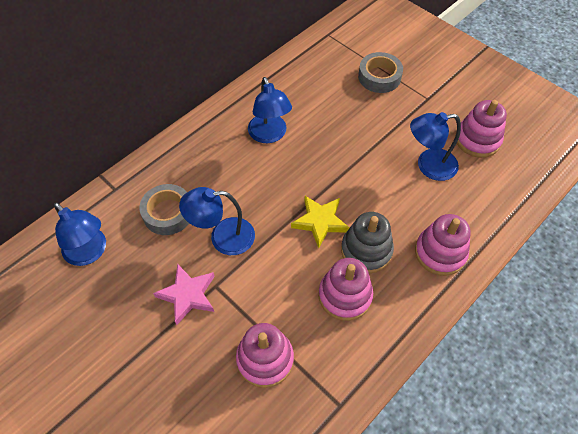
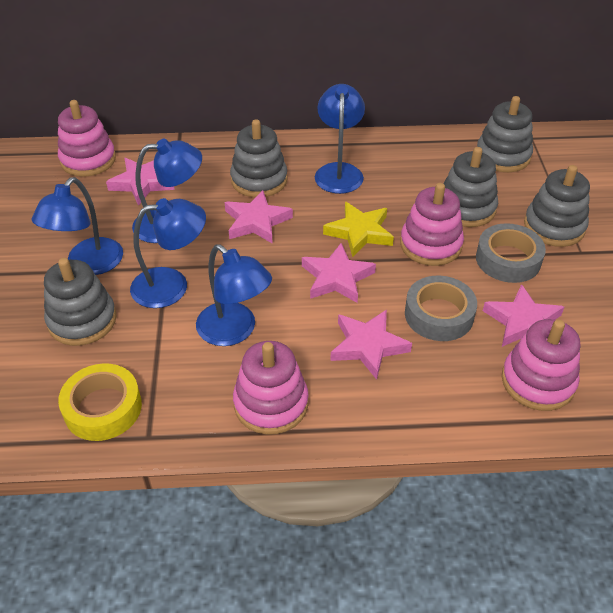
blue lamp: 4 -> 5
grey stacking toy: 1 -> 5
pink star: 1 -> 5
yellow tape: 0 -> 1

